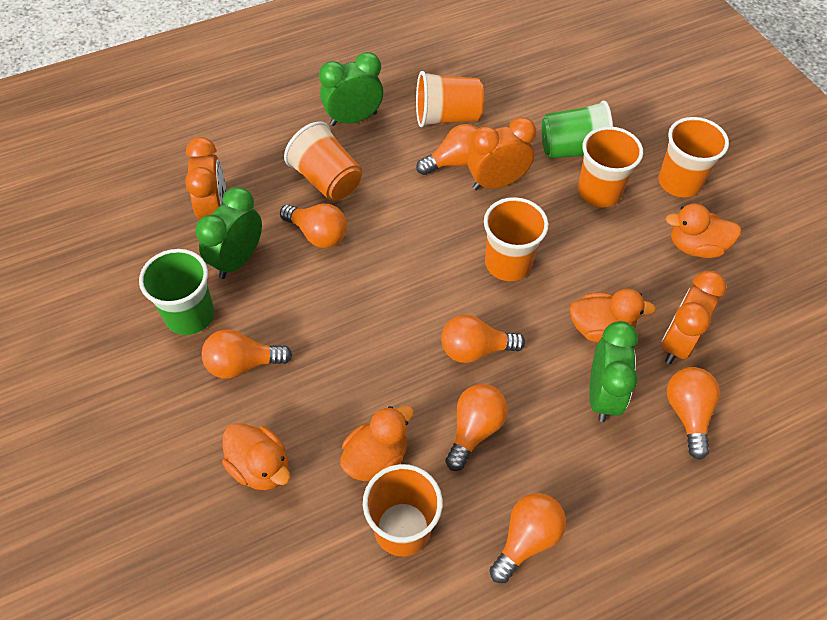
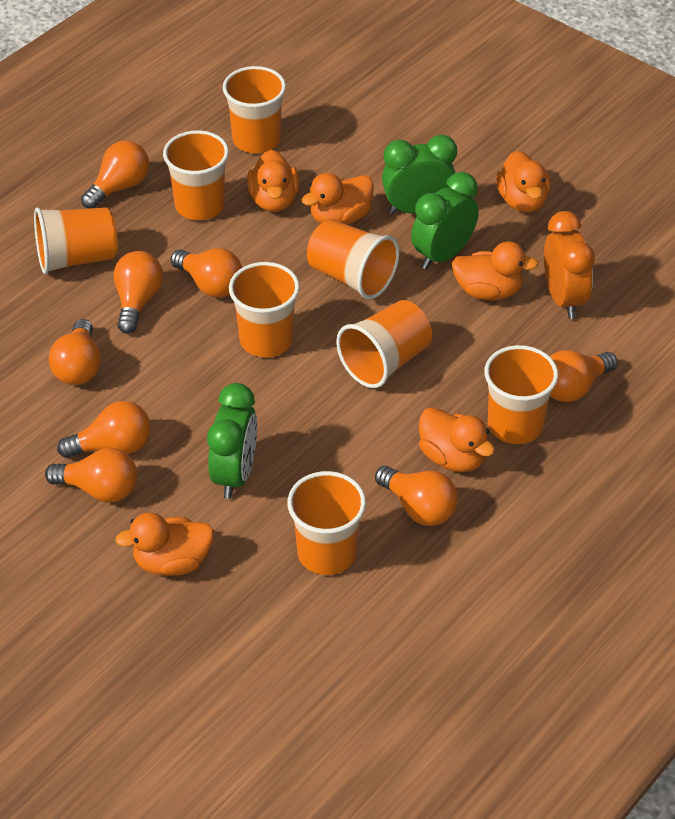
green cup: 2 -> 0
orange clock: 3 -> 1
orange cup: 6 -> 8
orange duck: 4 -> 6
orange light bulb: 7 -> 8

